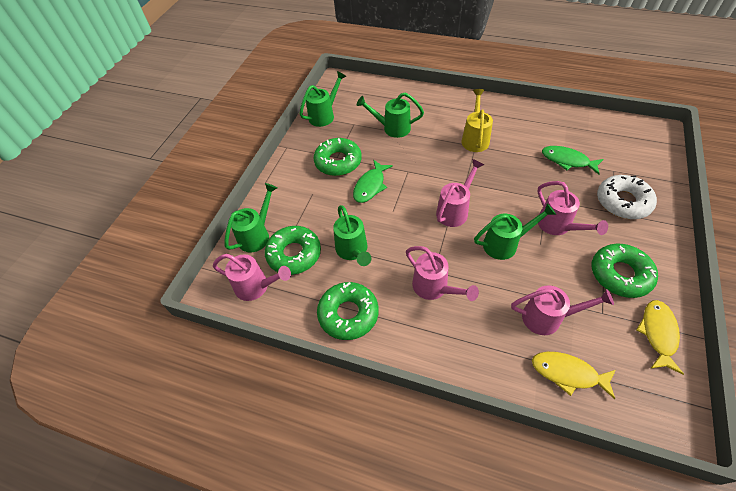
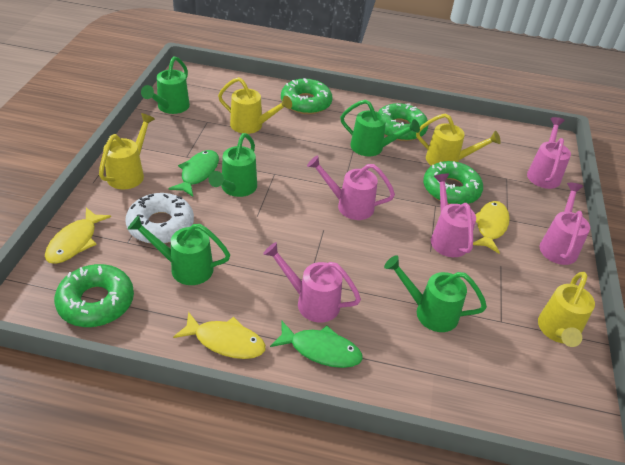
yellow fish: 2 -> 3
yellow watering can: 1 -> 4

